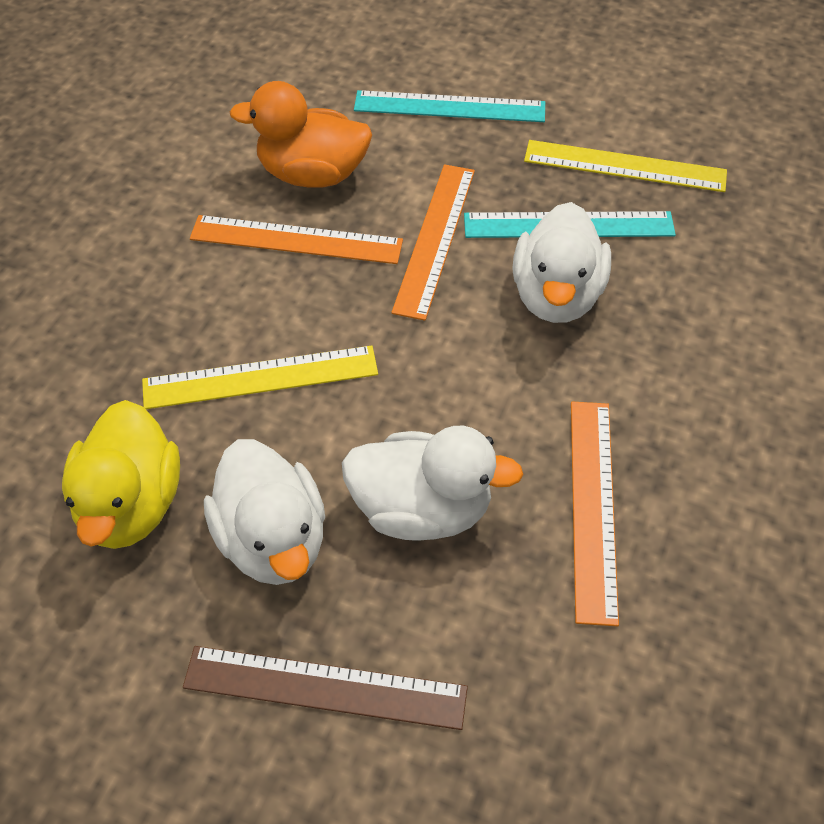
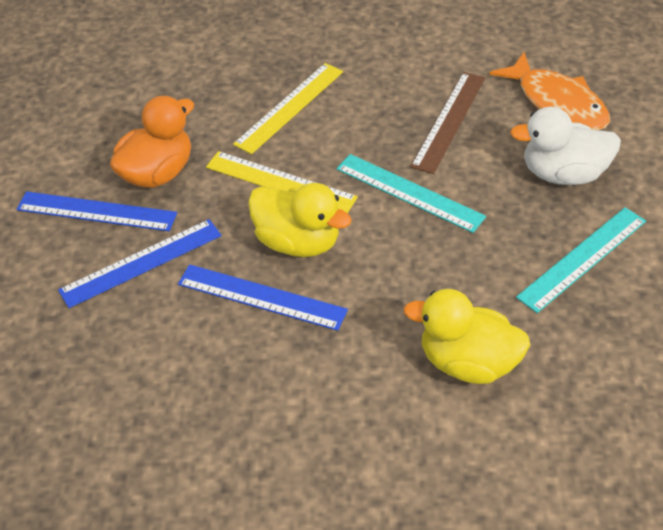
blue ruler: 0 -> 3
orange fish: 0 -> 1
orange ruler: 3 -> 0
white duck: 3 -> 1
yellow duck: 1 -> 2

